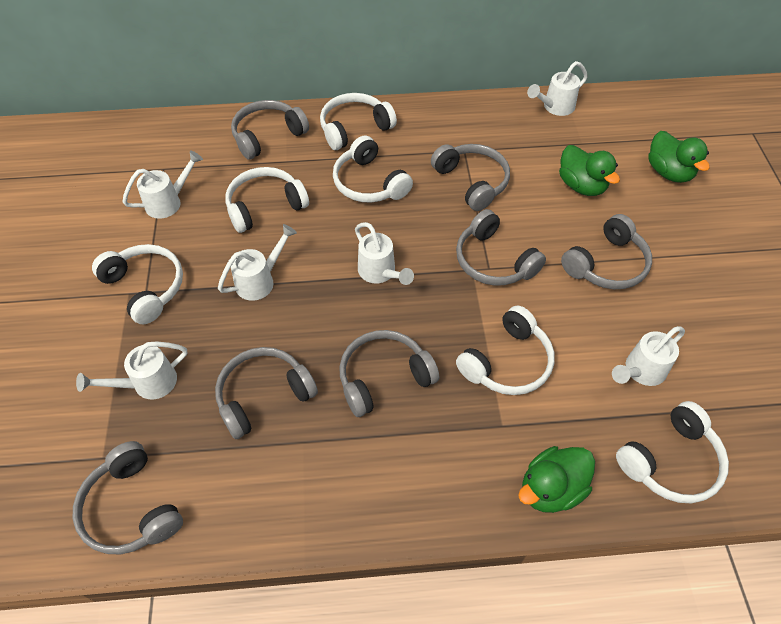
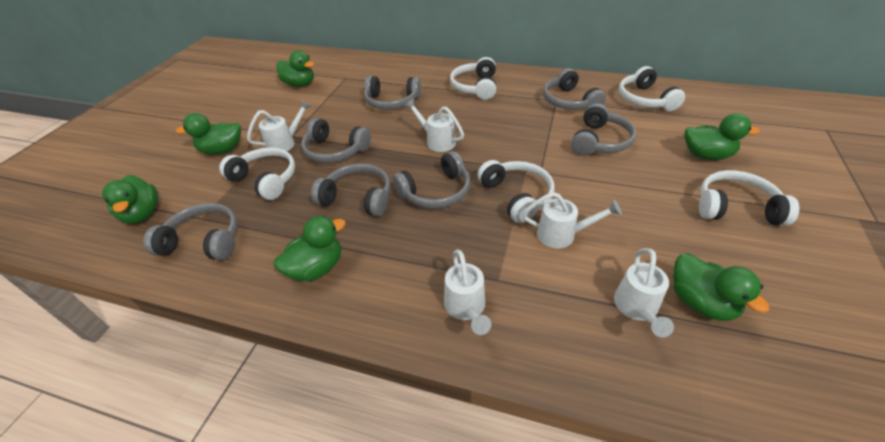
green duck: 3 -> 6
white headphones: 6 -> 5
white watering can: 6 -> 5

